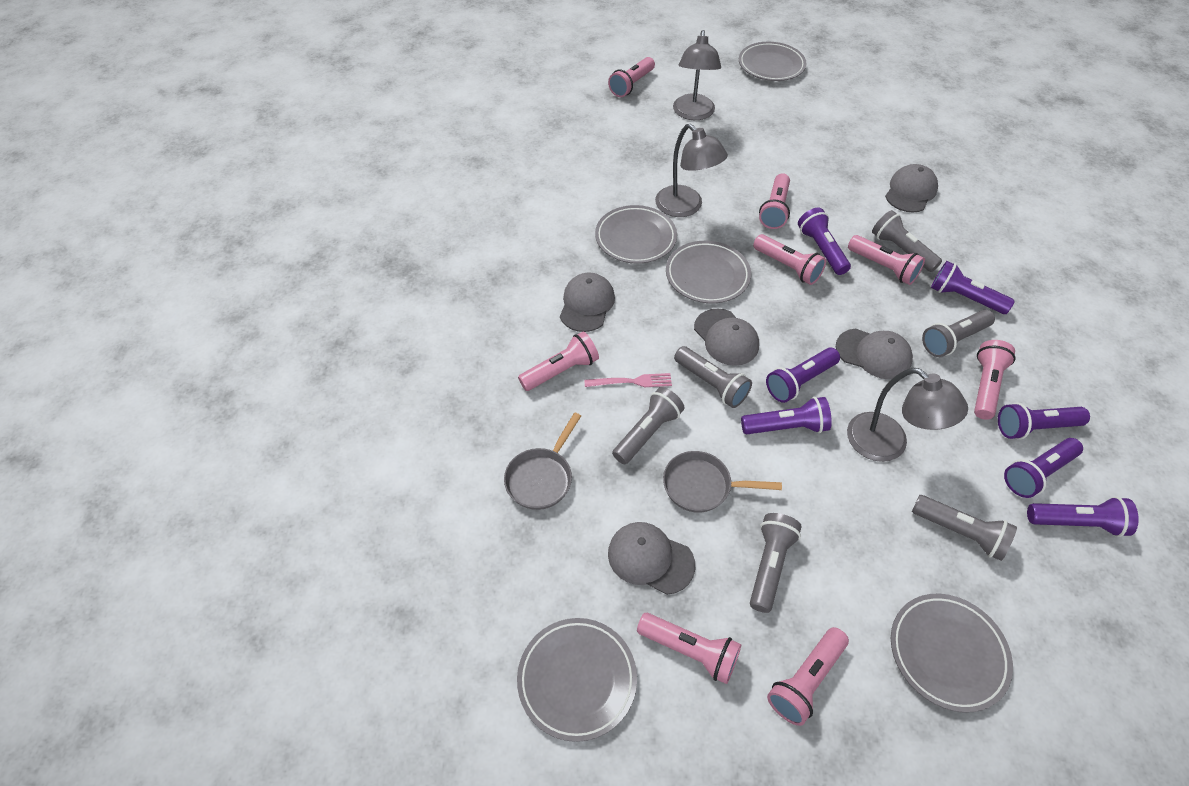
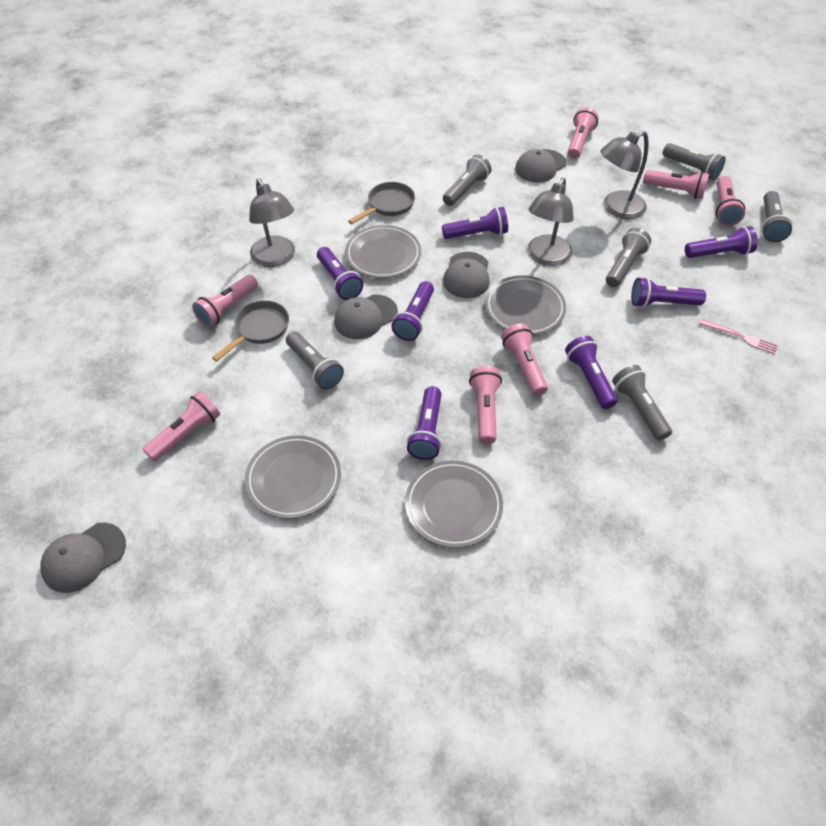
grey cap: 5 -> 4
grey plate: 5 -> 4
pink flashlight: 8 -> 7

